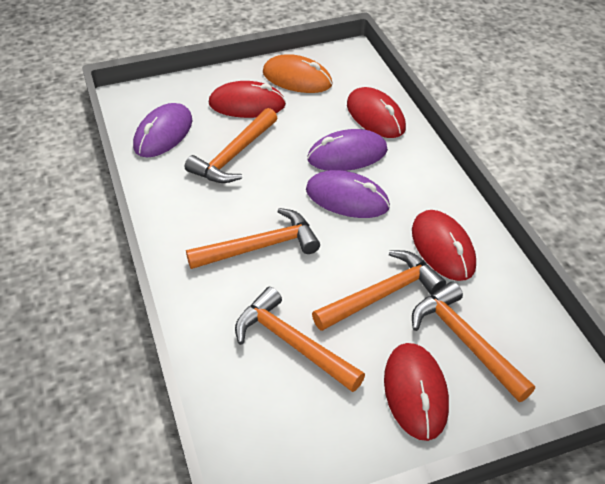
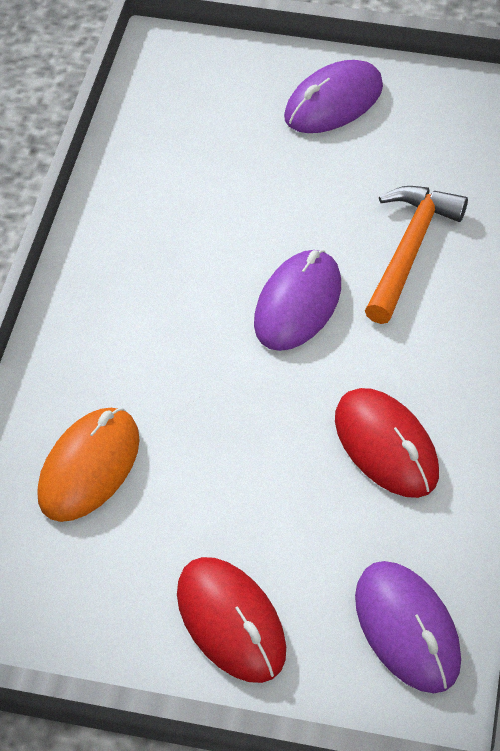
orange hammer: 5 -> 1
red mouse: 4 -> 2

